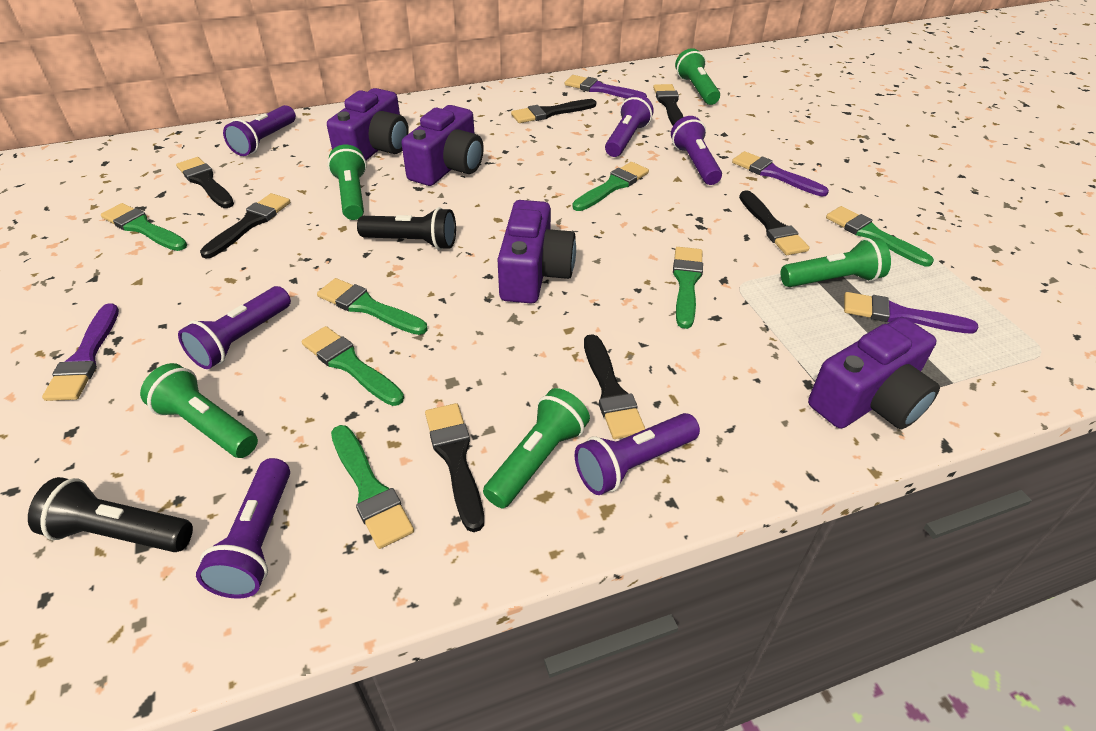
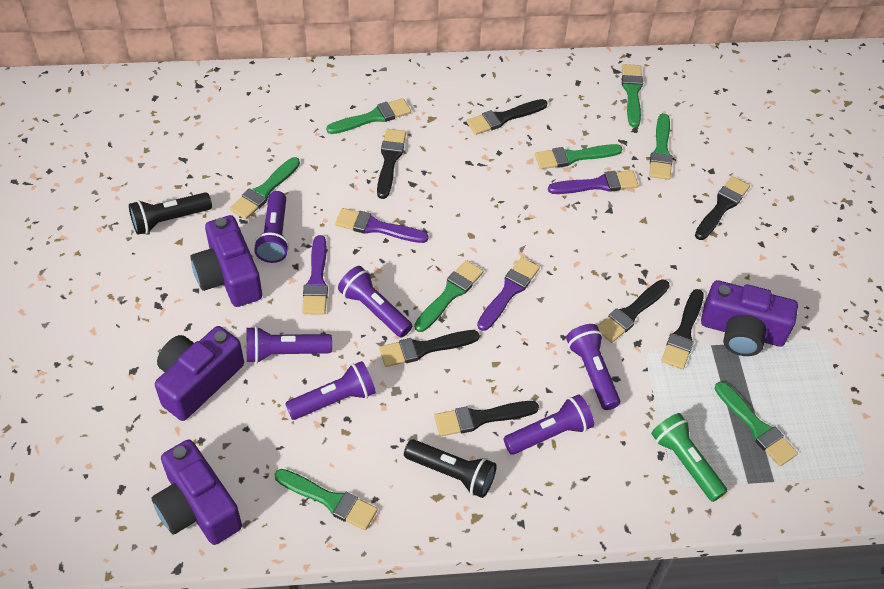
green brush: 7 -> 8
green flashlight: 5 -> 1

